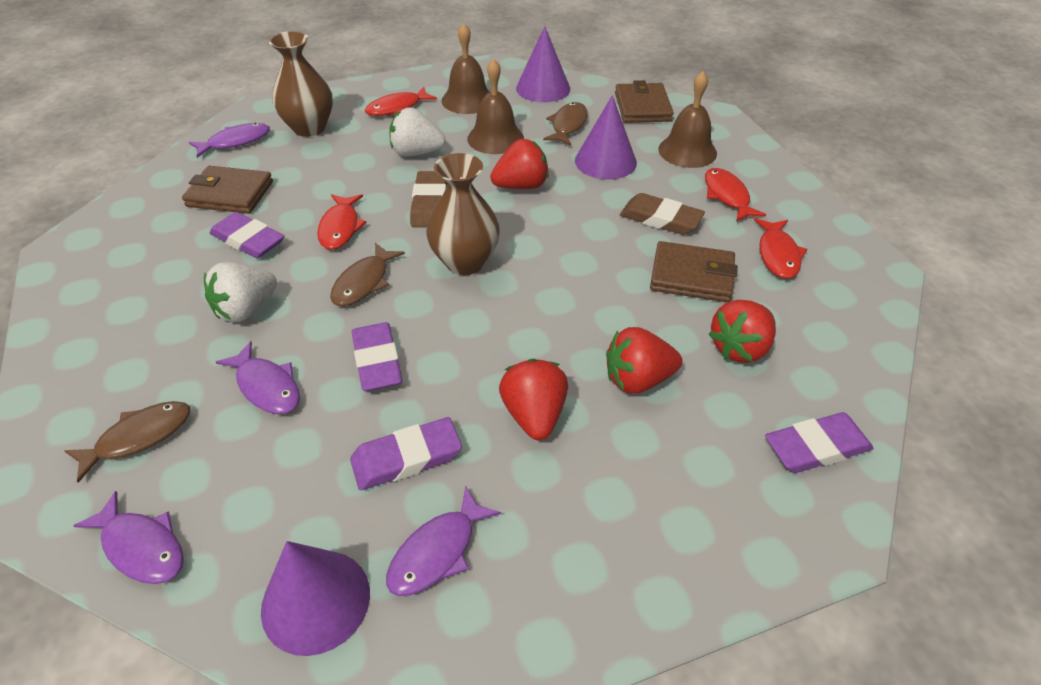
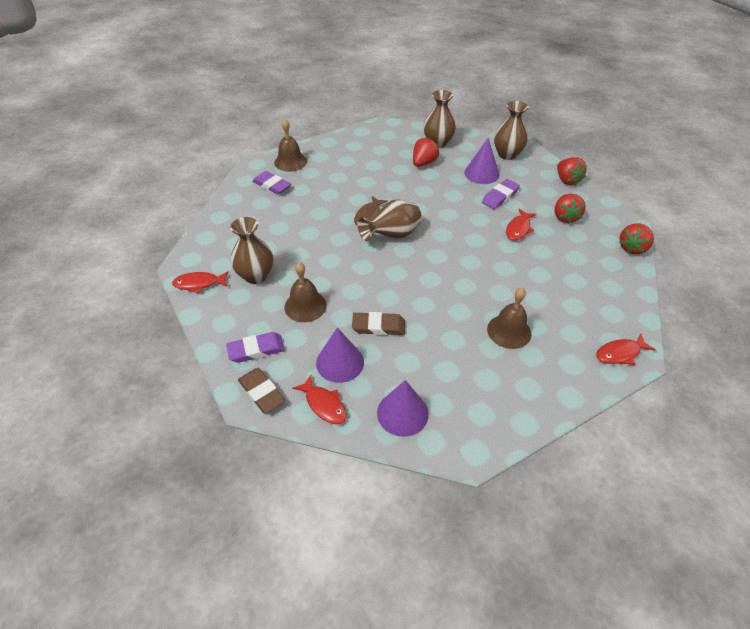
brown fish: 3 -> 1
brown vase: 2 -> 4
brown wallet: 3 -> 0
purple eraser: 4 -> 3
purple fish: 4 -> 0
white strawberry: 2 -> 0

